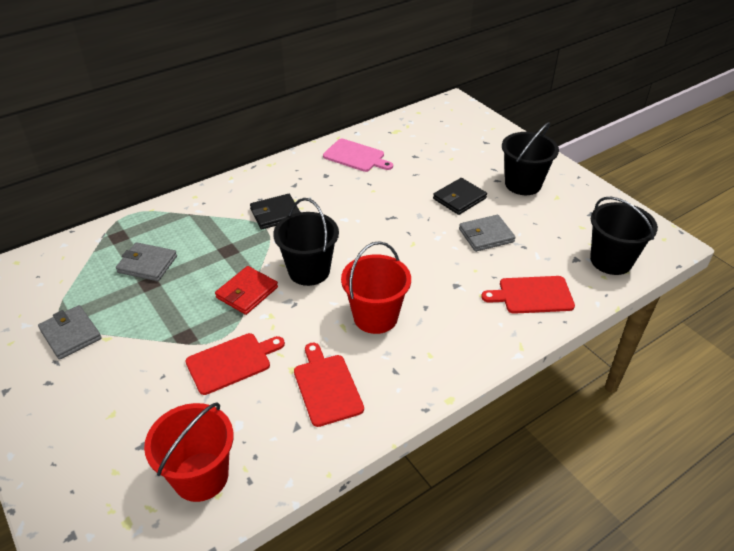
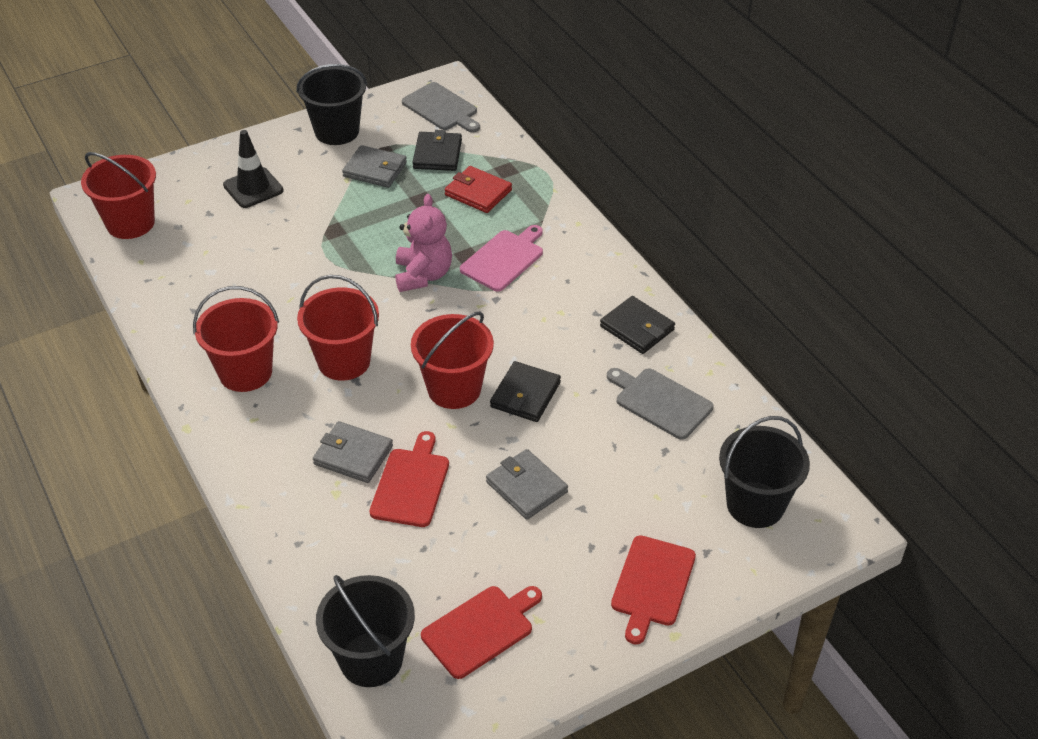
black traffic cone: 0 -> 1
black wallet: 2 -> 3
grey cutting board: 0 -> 2
pink teddy bear: 0 -> 1
red bucket: 2 -> 4

